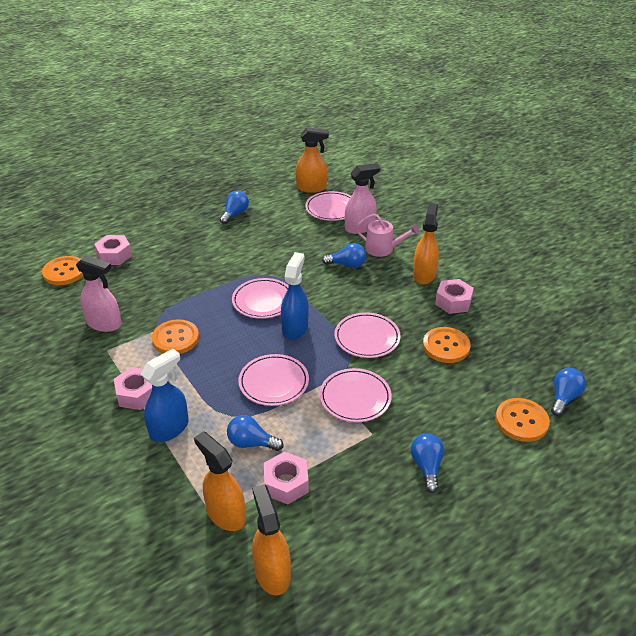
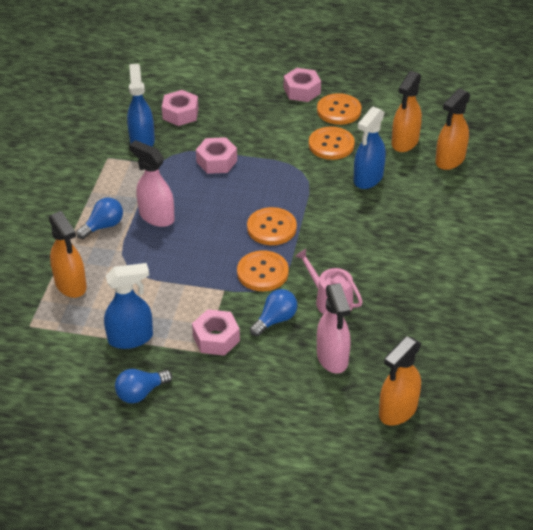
blue light bulb: 5 -> 3
blue spray bottle: 2 -> 3
pink plate: 5 -> 0

